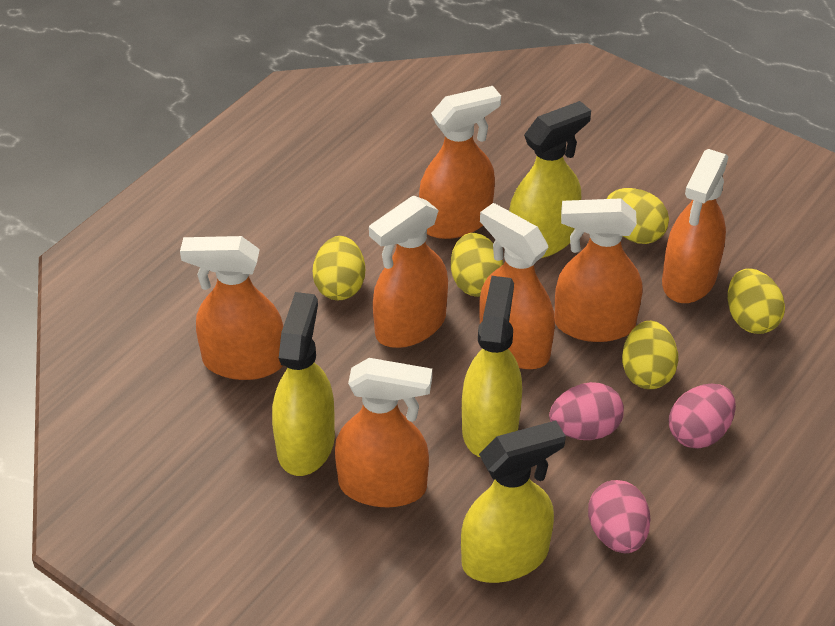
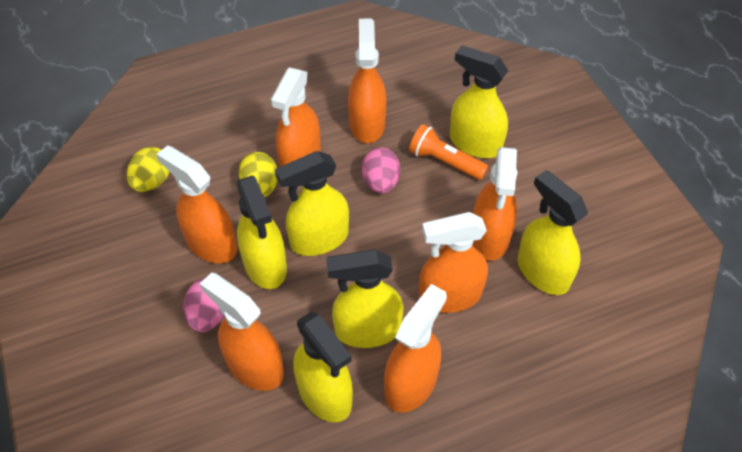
orange flashlight: 0 -> 1
pink egg: 3 -> 2
yellow egg: 5 -> 2
yellow spray bottle: 4 -> 6

